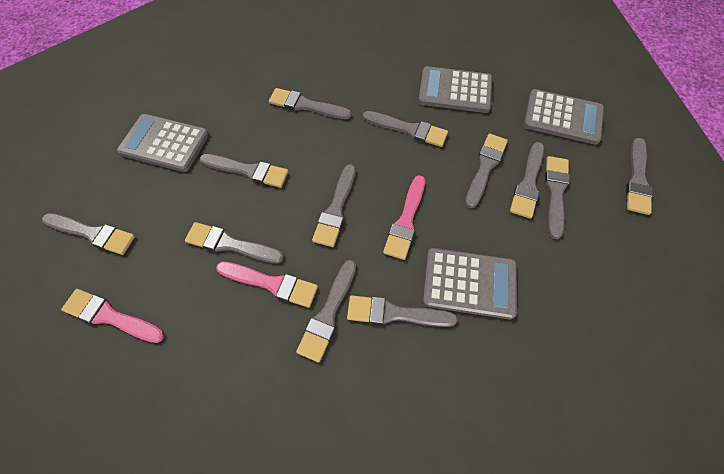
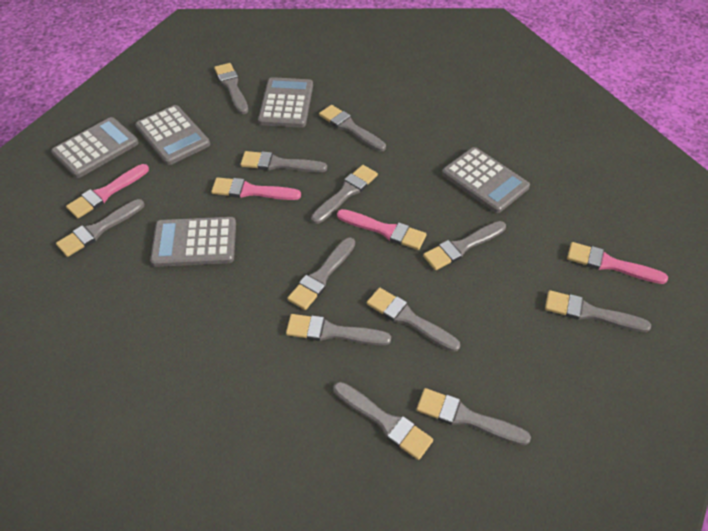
grey calculator: 4 -> 5
pink brush: 3 -> 4

